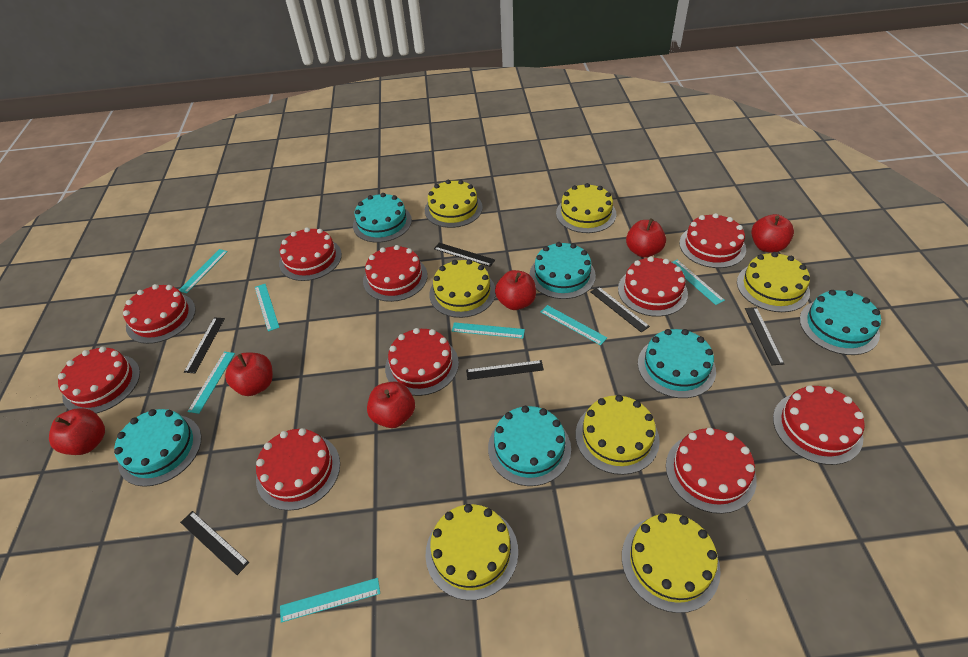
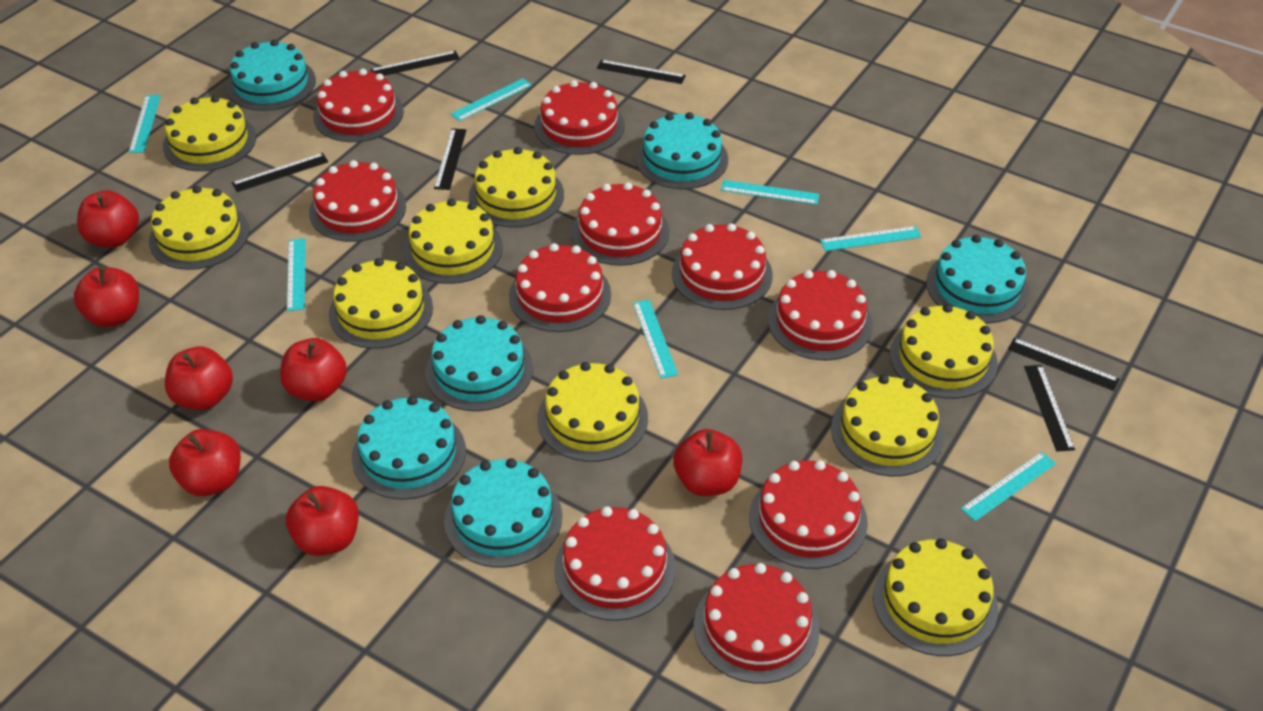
red apple: 6 -> 7
yellow cake: 7 -> 9

